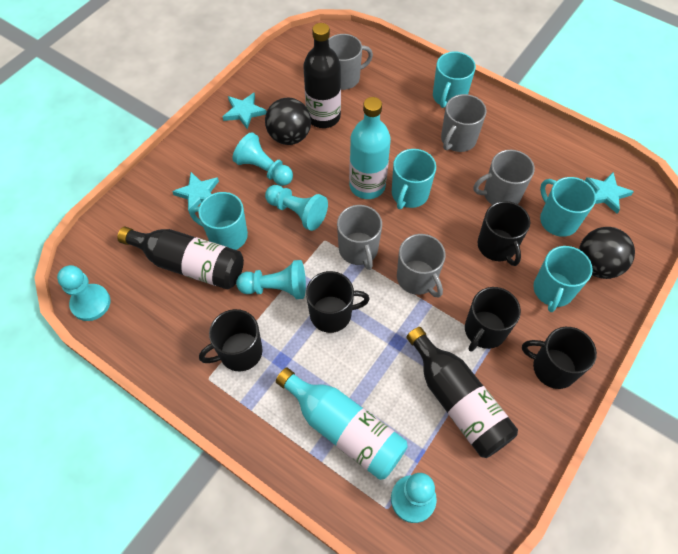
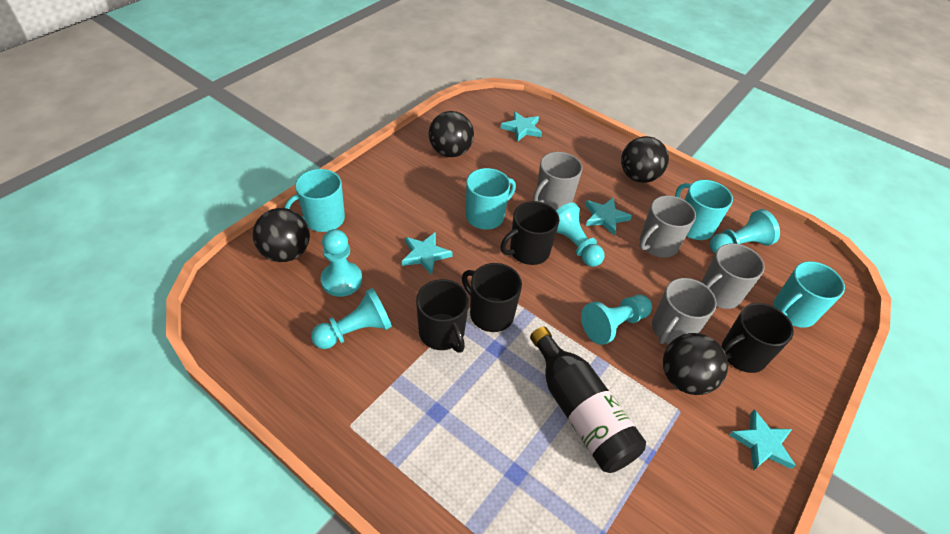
black ball: 2 -> 4
black bottle: 3 -> 1
black mug: 5 -> 4
grey mug: 5 -> 4
turquoise bottle: 2 -> 0
turquoise mug: 5 -> 4
turquoise star: 3 -> 4

